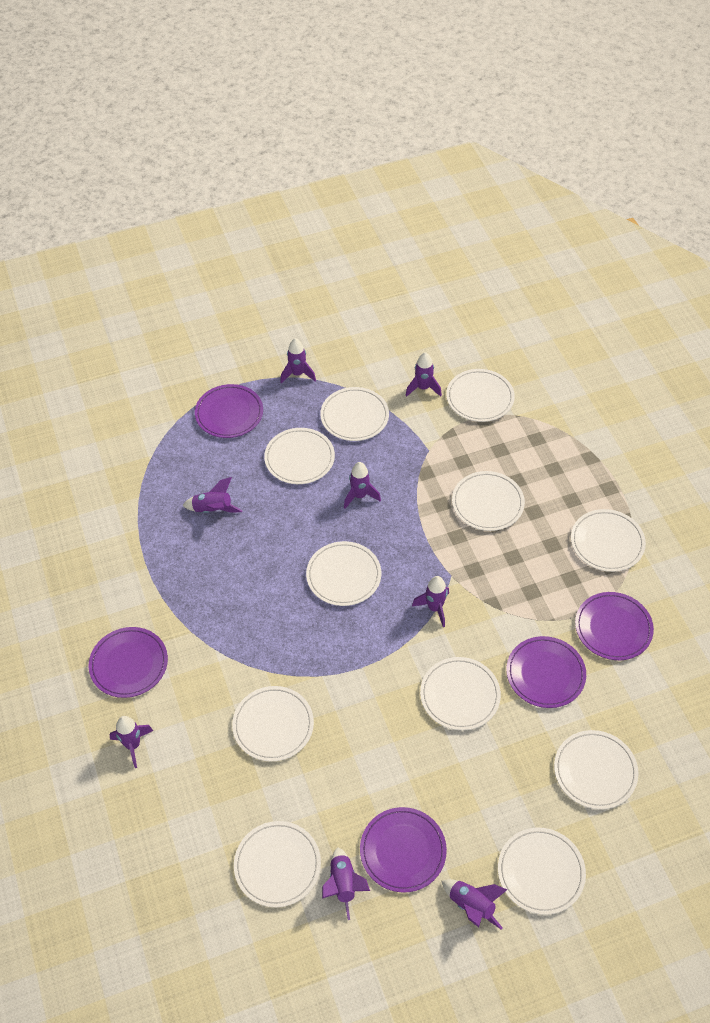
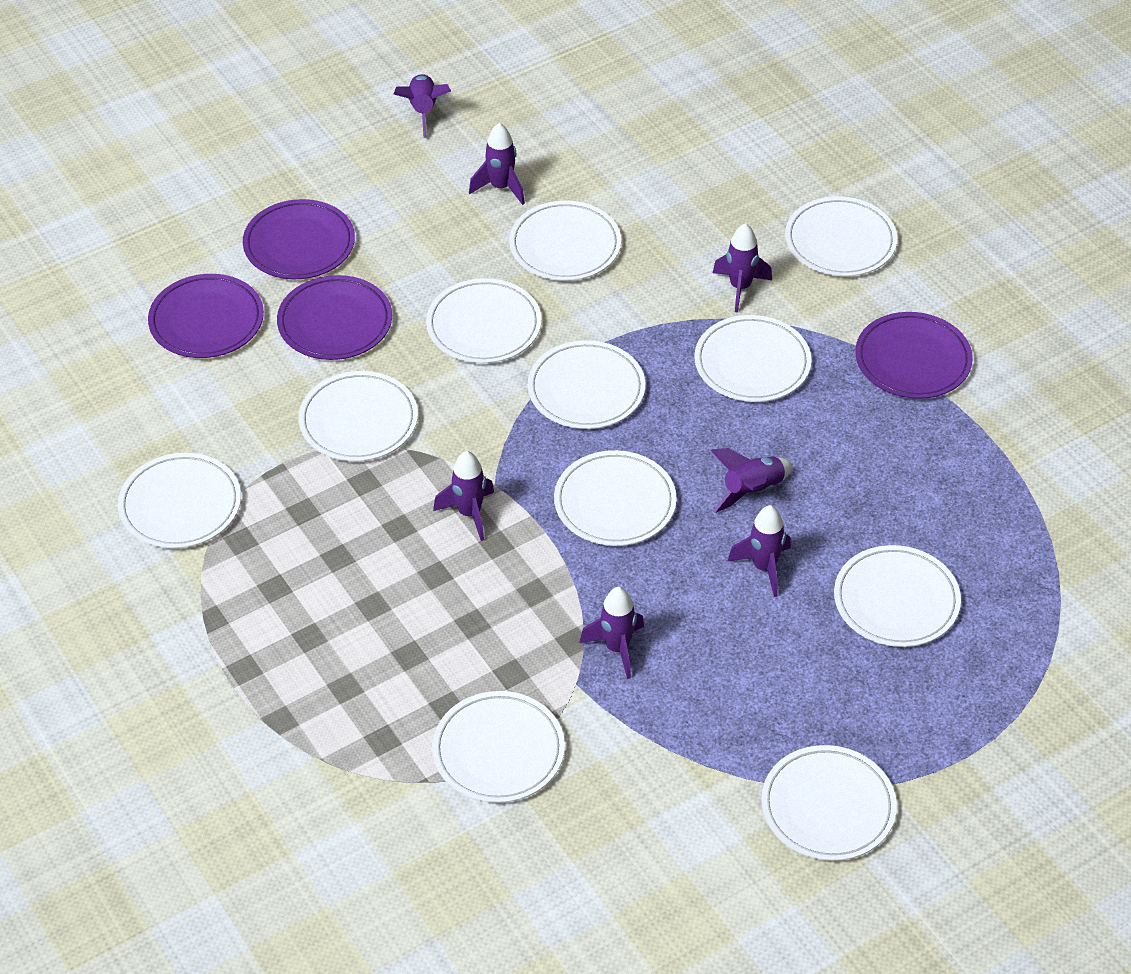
purple plate: 5 -> 4
purple rocket: 8 -> 7

